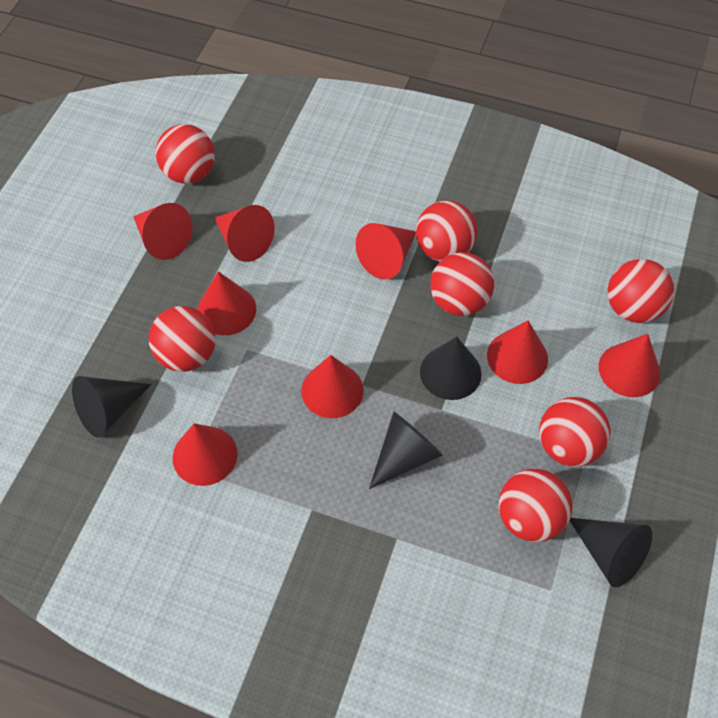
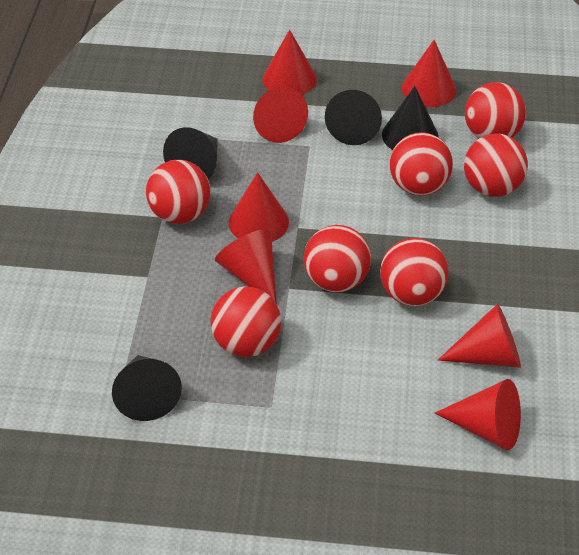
red cone: 8 -> 7

